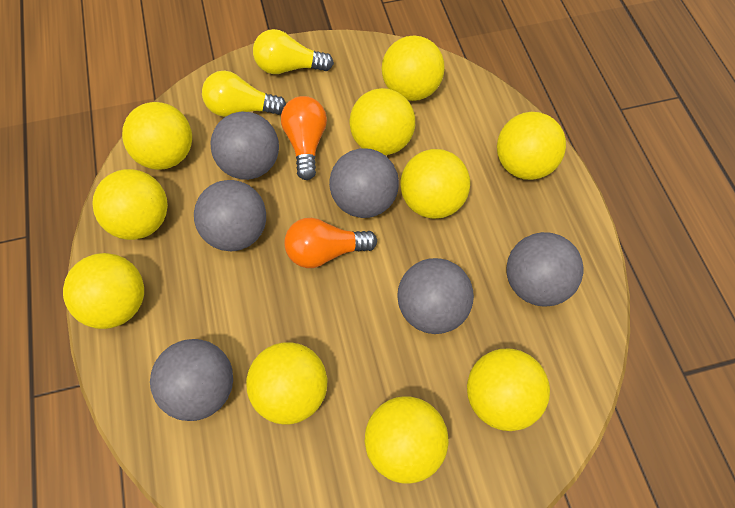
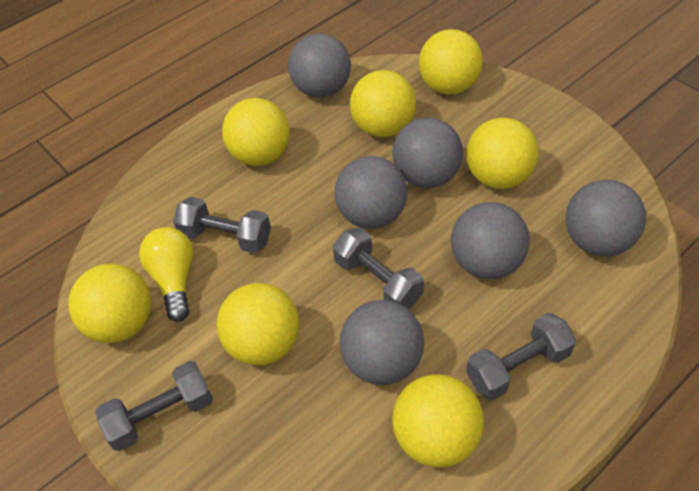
grey dumbbell: 0 -> 4
orange light bulb: 2 -> 0
yellow ball: 10 -> 7
yellow light bulb: 2 -> 1

